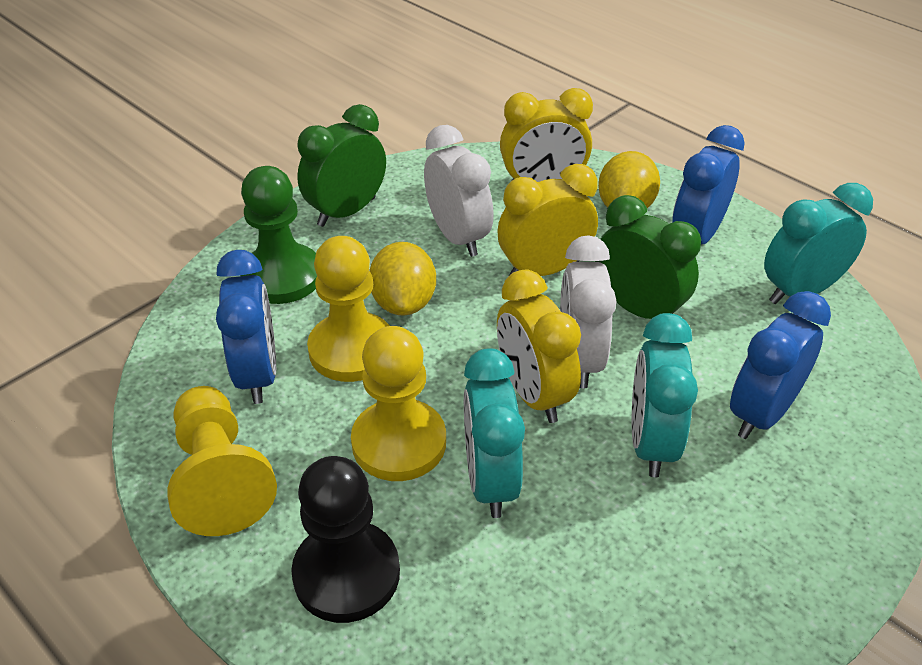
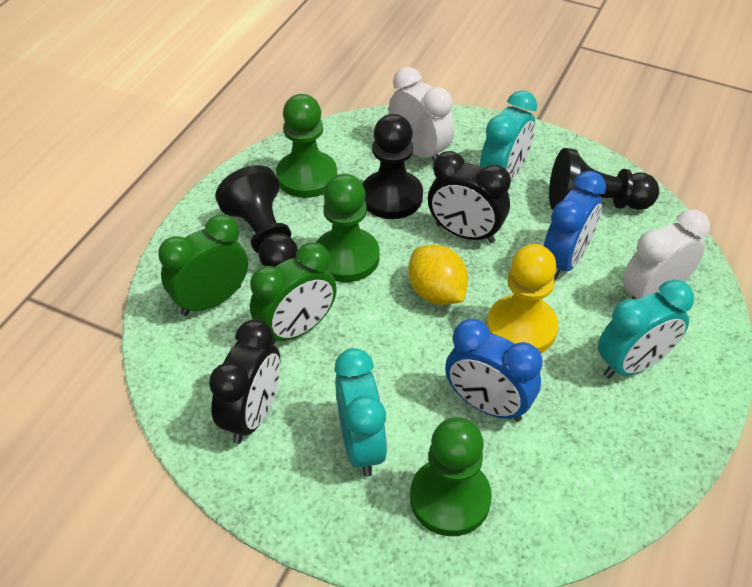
black clock: 0 -> 2
black pawn: 1 -> 3
blue clock: 3 -> 2
green pawn: 1 -> 3
yellow clock: 3 -> 0
yellow lemon: 2 -> 1
yellow pawn: 3 -> 1

